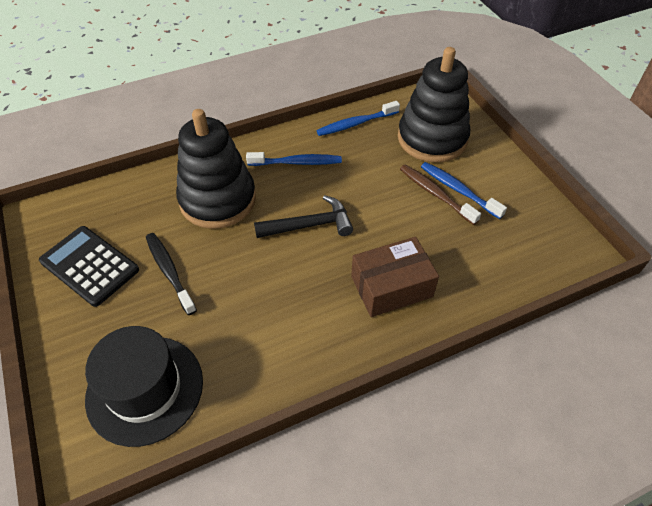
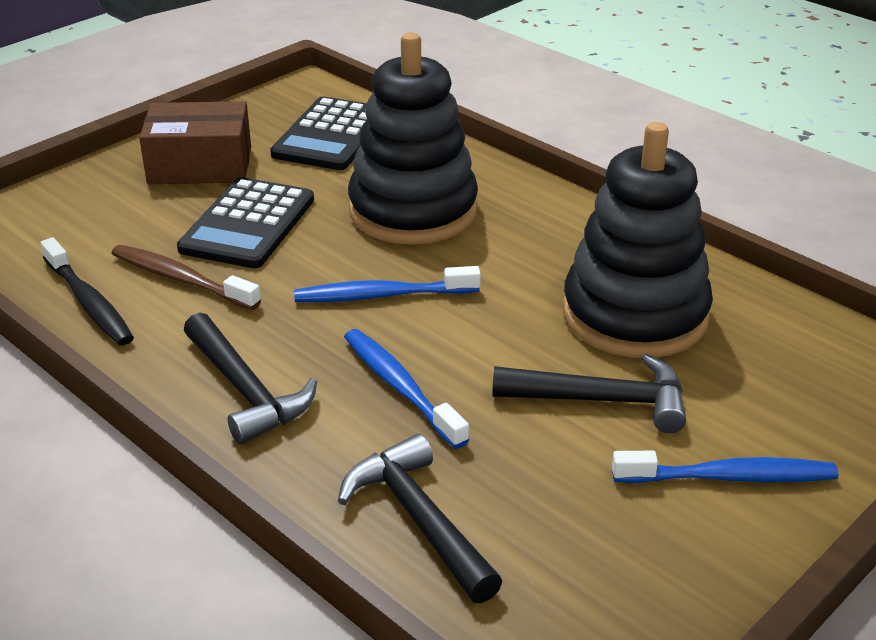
black calculator: 1 -> 2
black hammer: 1 -> 3
black hat: 1 -> 0

